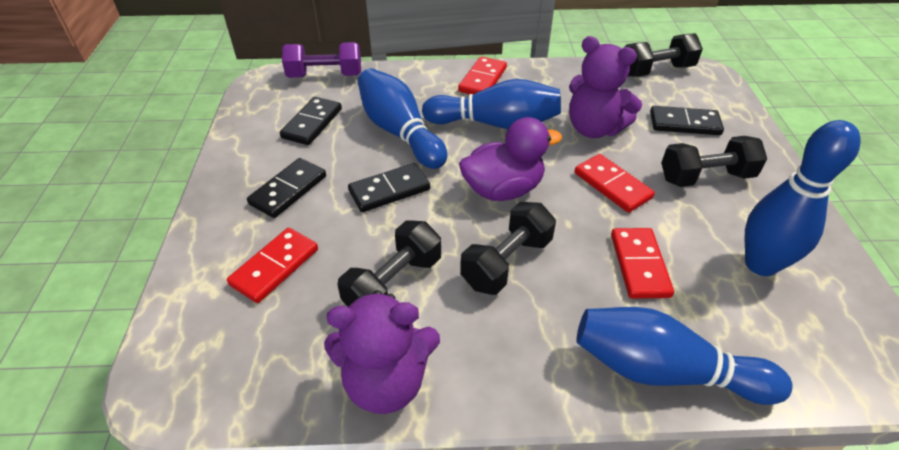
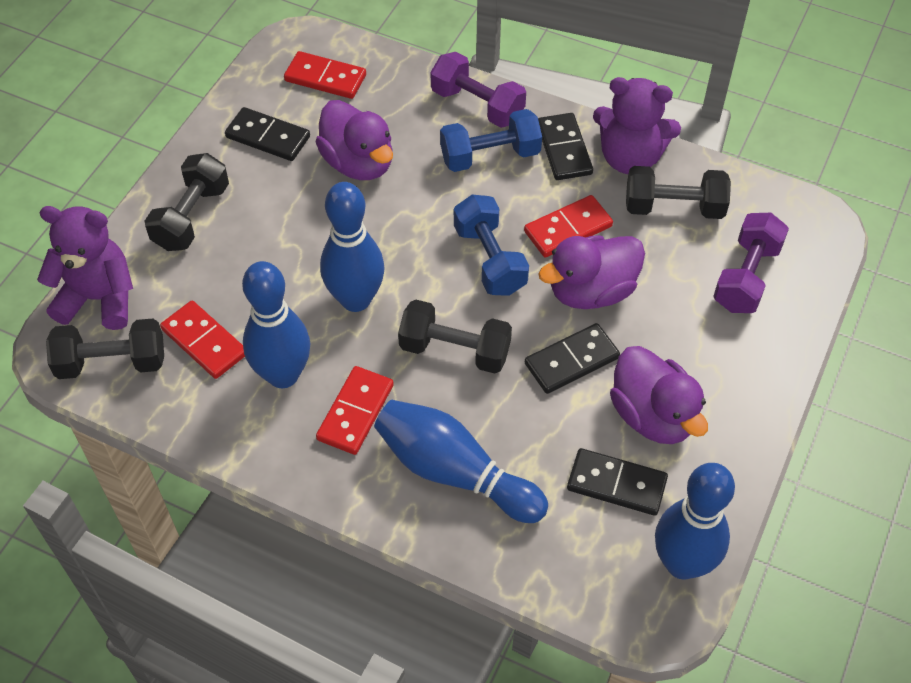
blue dumbbell: 0 -> 2
purple duck: 1 -> 3
purple dumbbell: 1 -> 2

